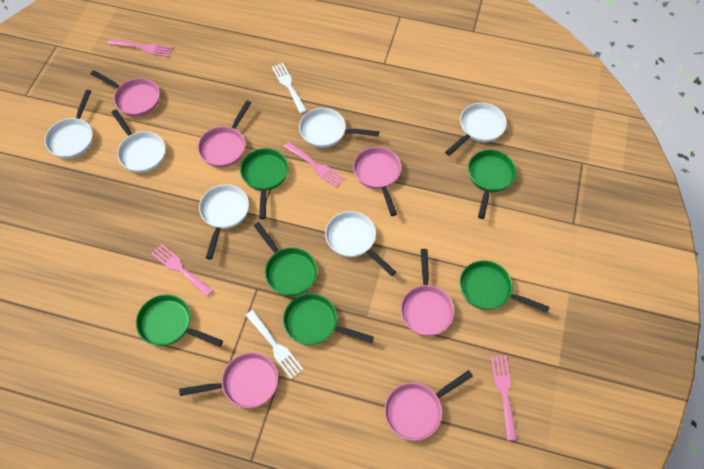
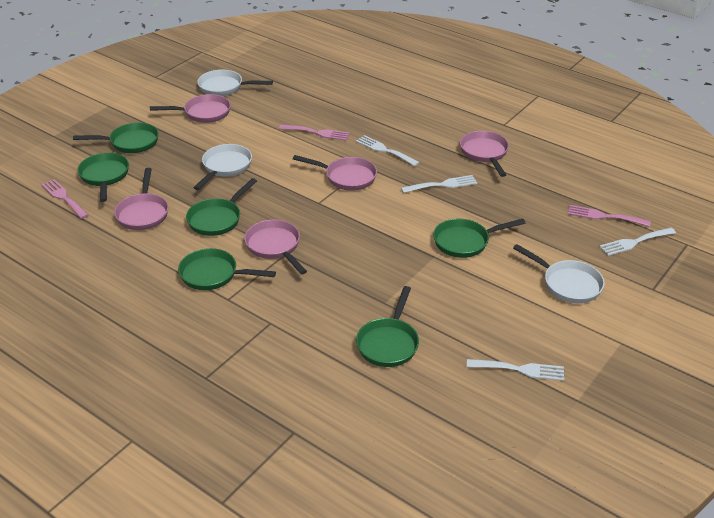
pink fork: 4 -> 3
pink pan: 6 -> 5
white fork: 2 -> 4
white pan: 6 -> 3

